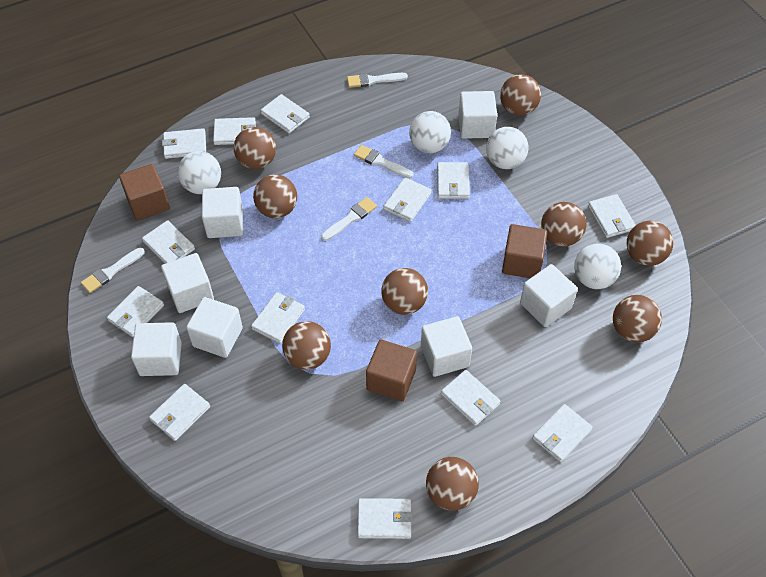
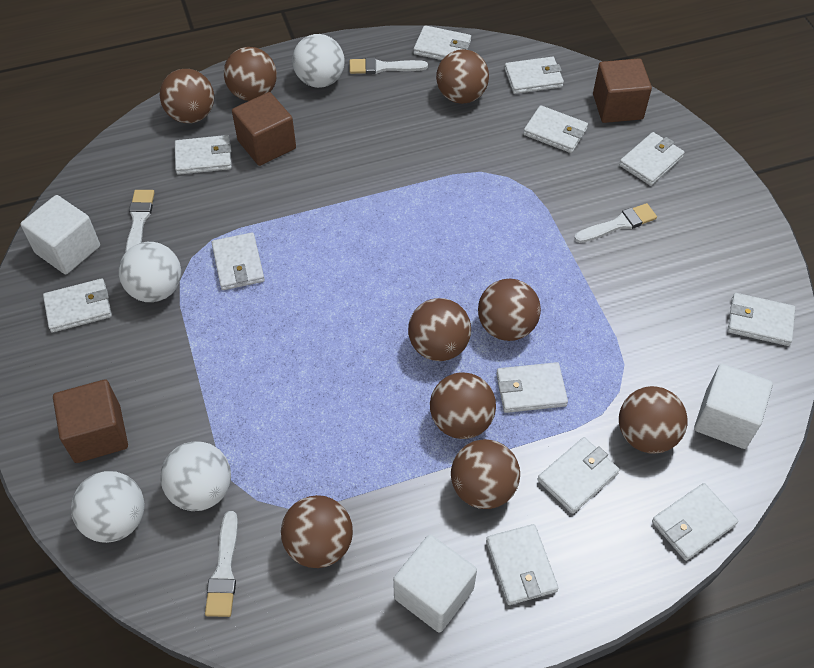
white cube: 7 -> 3
white wallet: 13 -> 12

